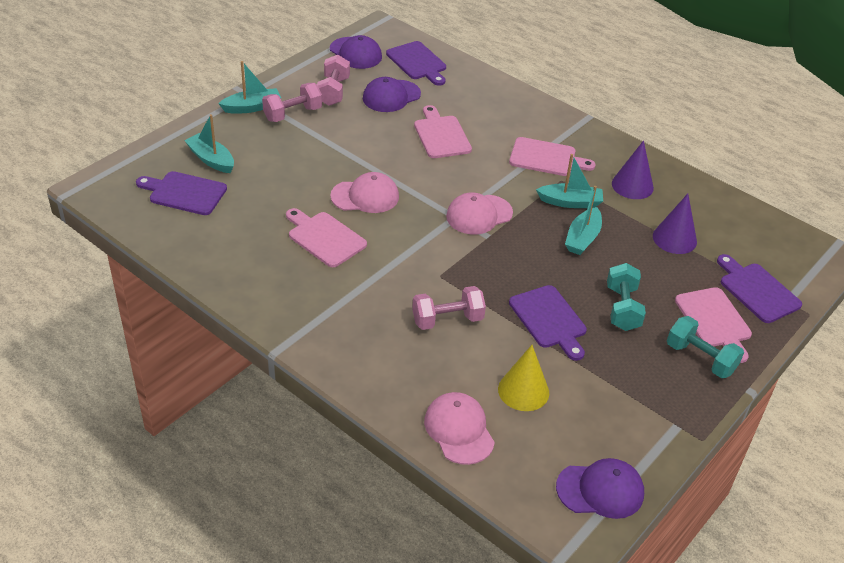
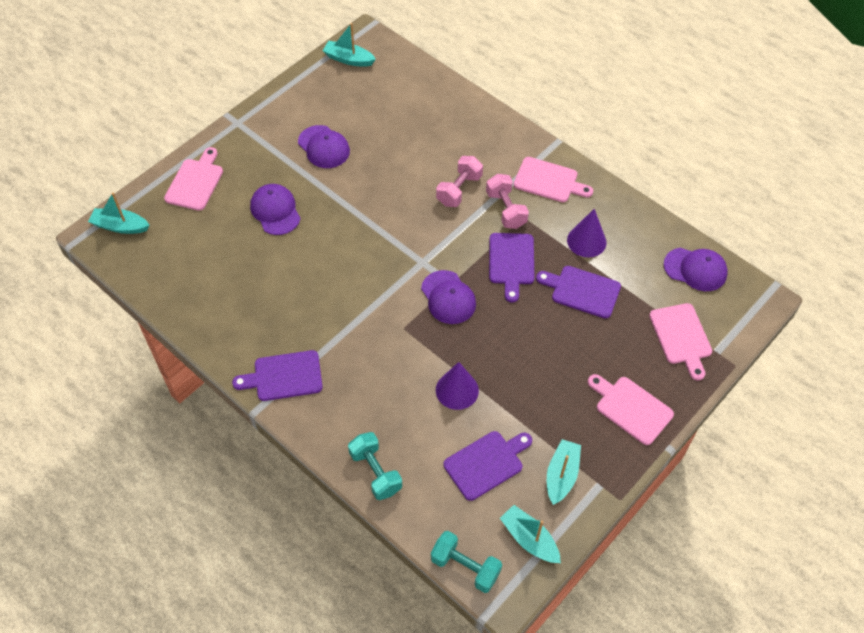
pink cap: 3 -> 0
pink dumbbell: 3 -> 2
purple cap: 3 -> 4
yellow cone: 1 -> 0

